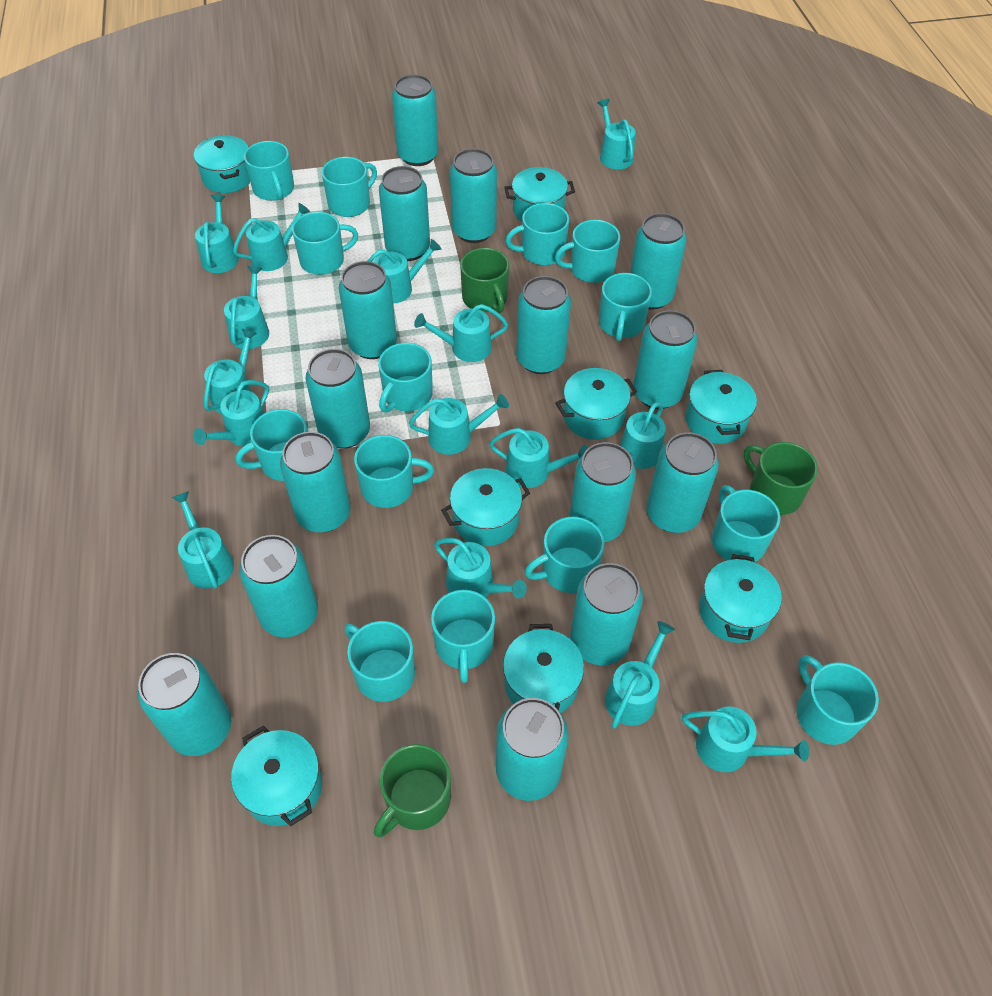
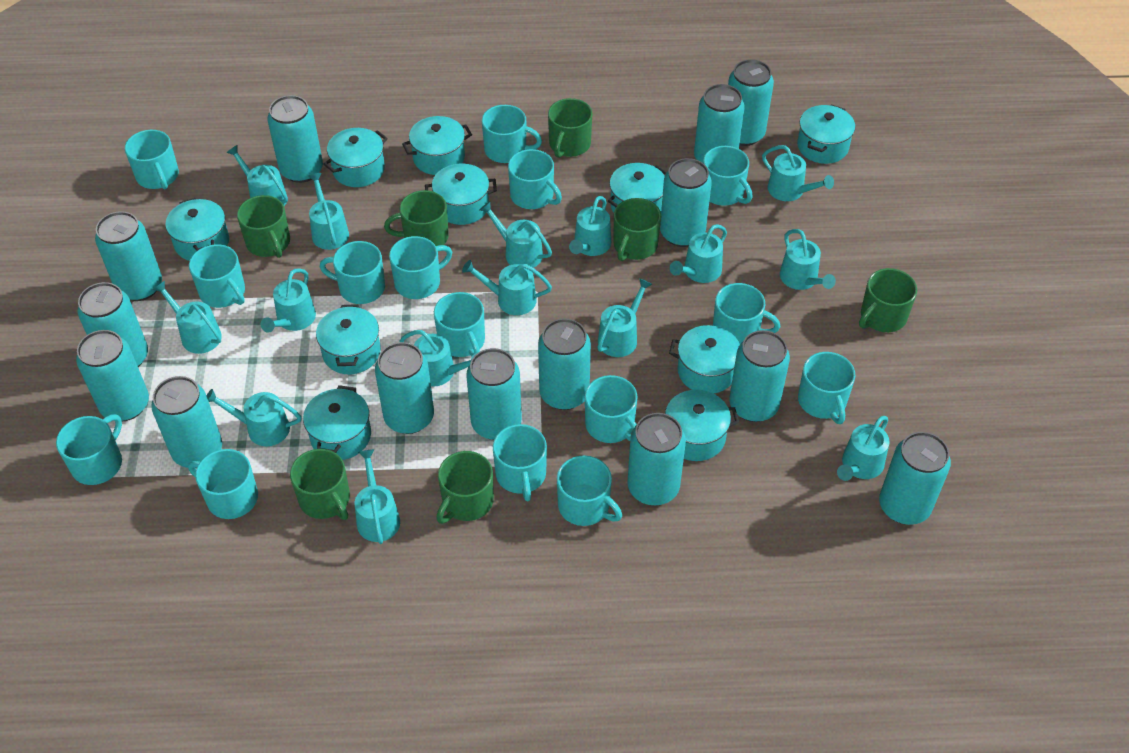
green mug: 3 -> 7
turquoise can: 15 -> 14
turquoise mug: 14 -> 15
turquoise pot: 8 -> 10

